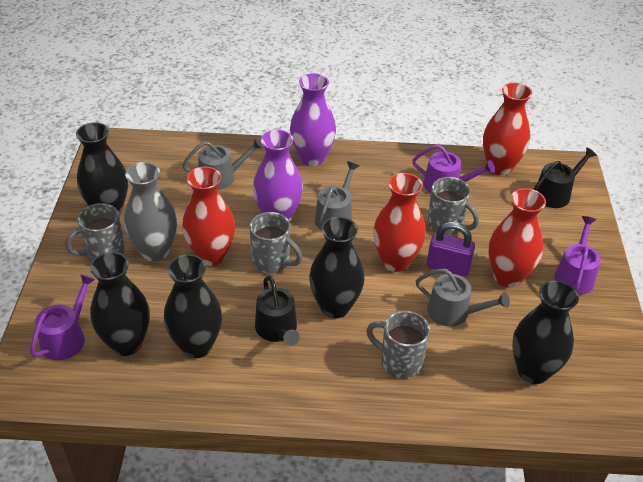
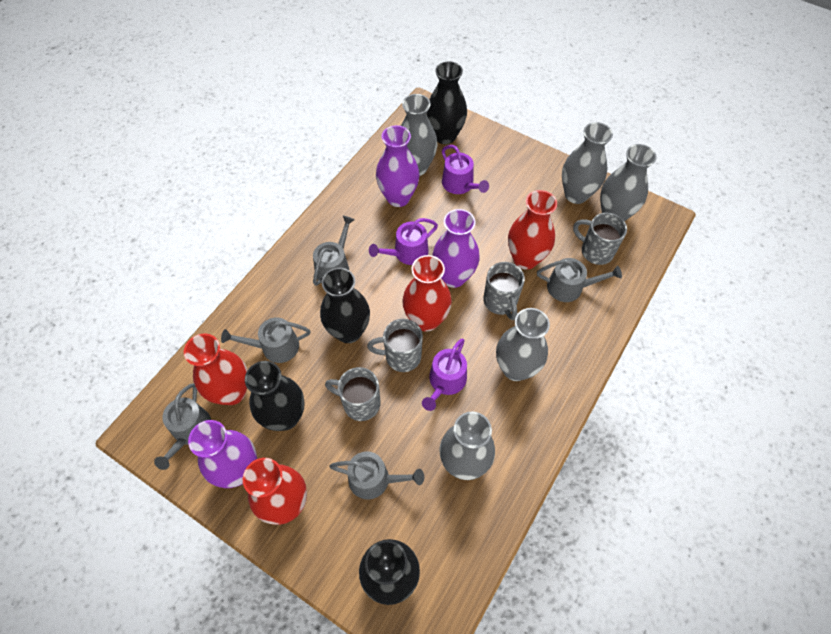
black vase: 5 -> 4
black watering can: 2 -> 0
grey vase: 1 -> 5
grey watering can: 3 -> 5
purple padlock: 1 -> 0
purple vase: 2 -> 3

